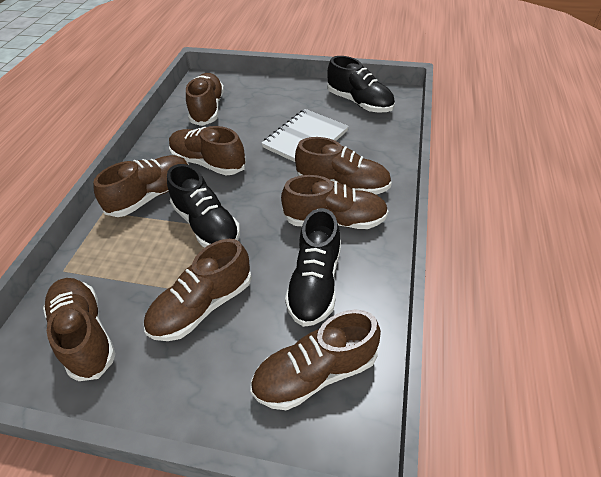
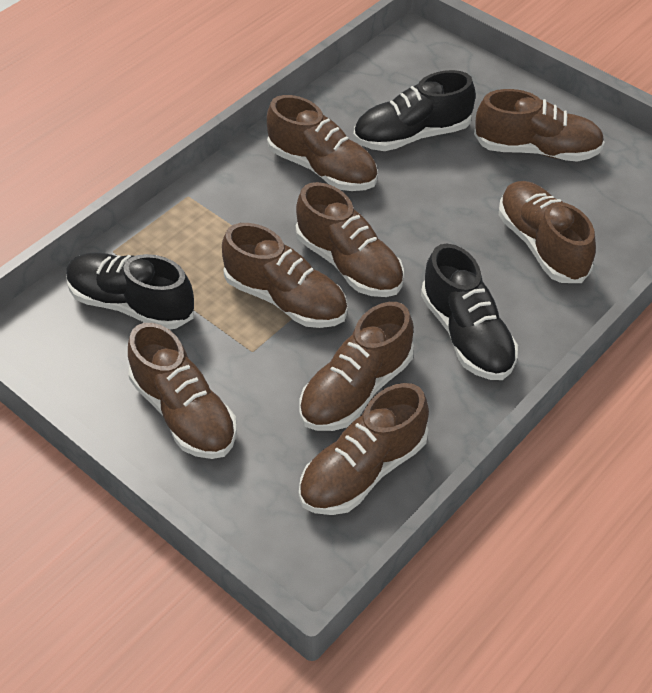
white notebook: 1 -> 0

